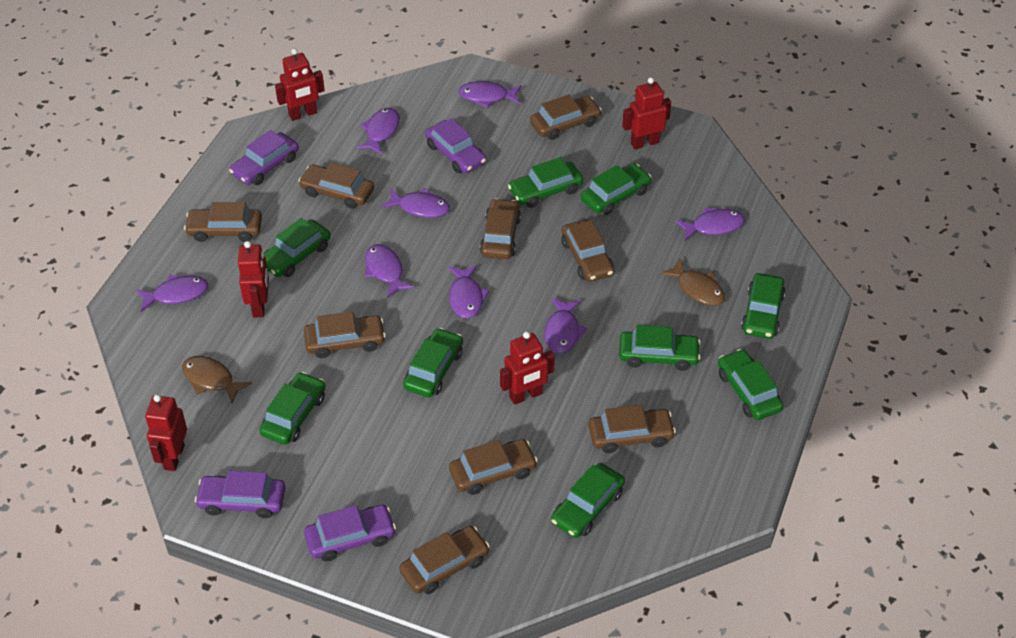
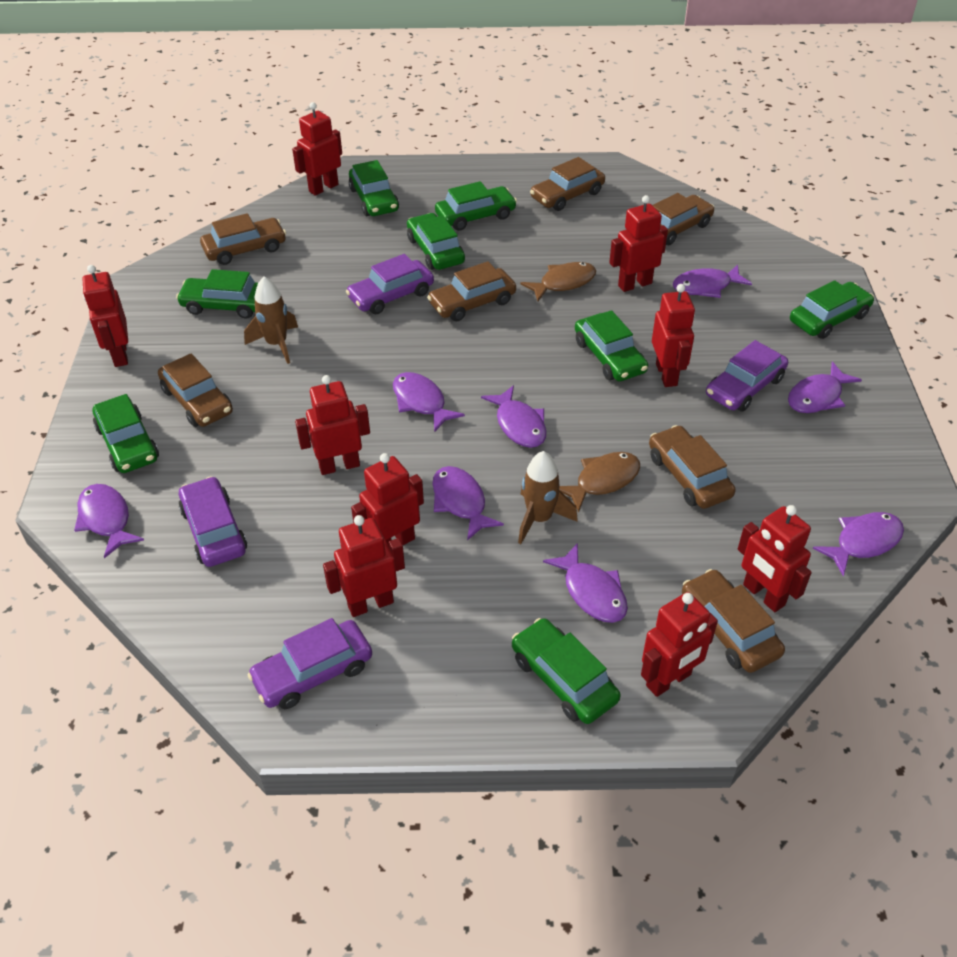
brown car: 9 -> 7
brown rocket: 0 -> 2
green car: 9 -> 8
red robot: 5 -> 9

